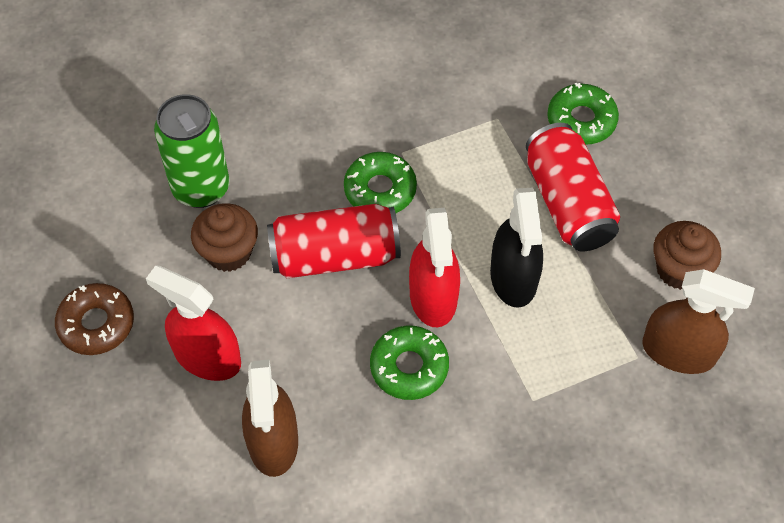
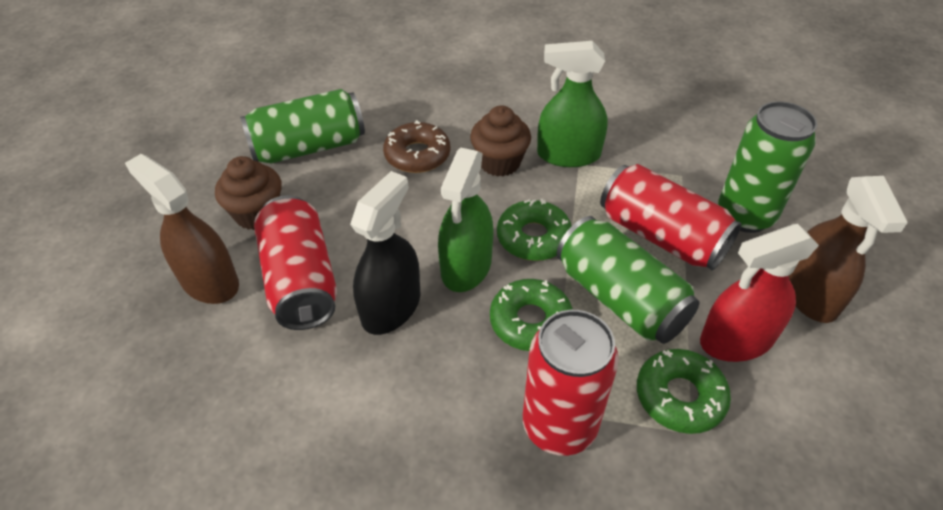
green can: 1 -> 3
green spray bottle: 0 -> 2
red can: 2 -> 3
red spray bottle: 2 -> 1

